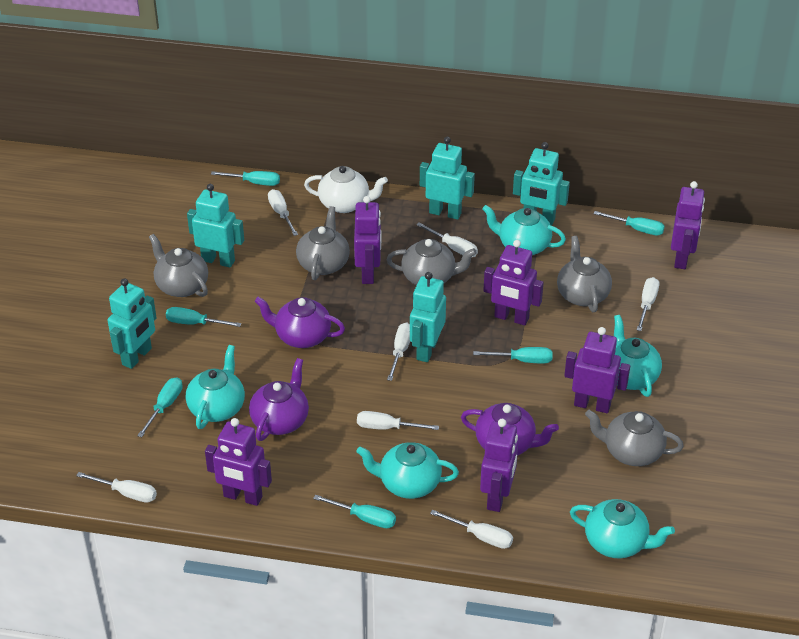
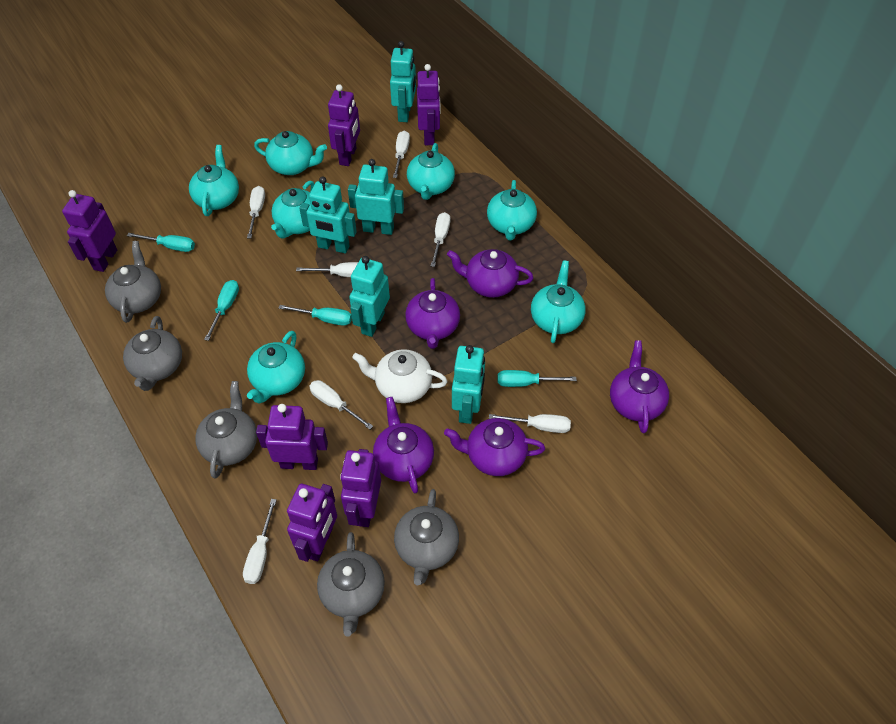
purple teapot: 3 -> 5
turquoise screwdriver: 6 -> 4
turquoise teapot: 5 -> 7

